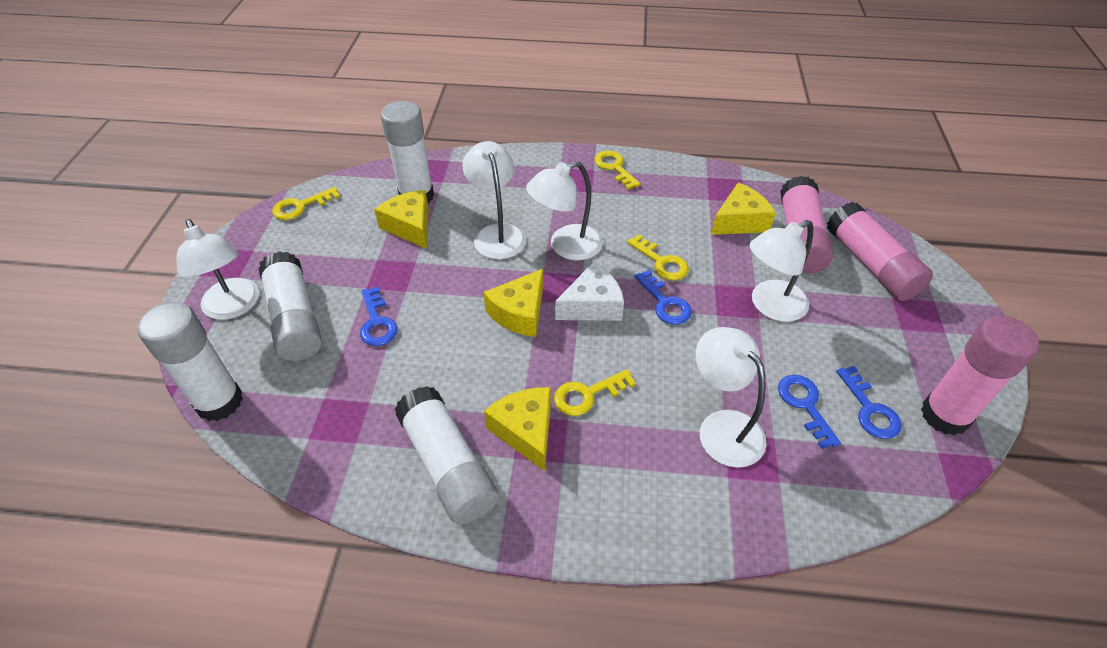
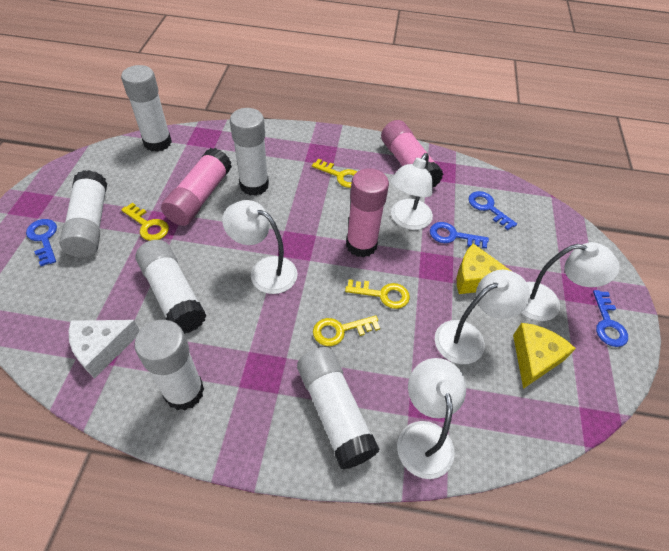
white glue stick: 4 -> 6
yellow cheese: 4 -> 2

